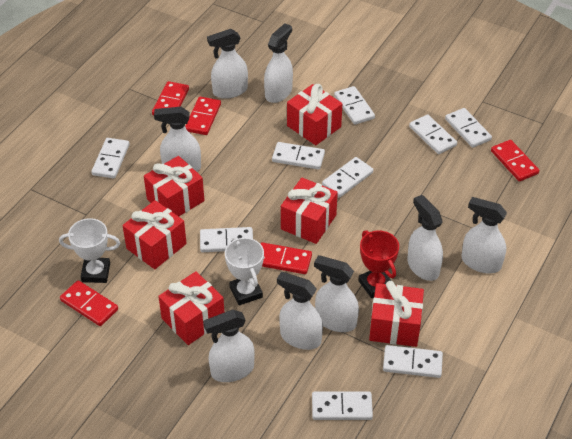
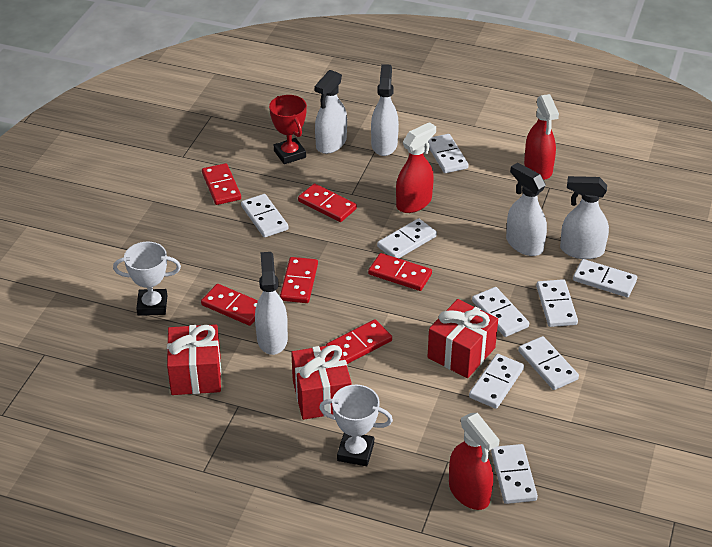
red domino: 5 -> 6
red gift: 6 -> 3
red spray bottle: 0 -> 3
white spray bottle: 8 -> 5

